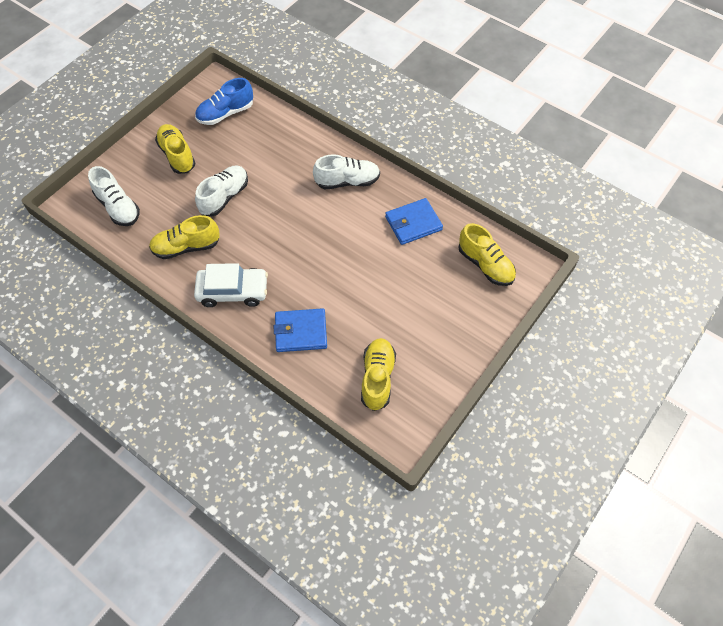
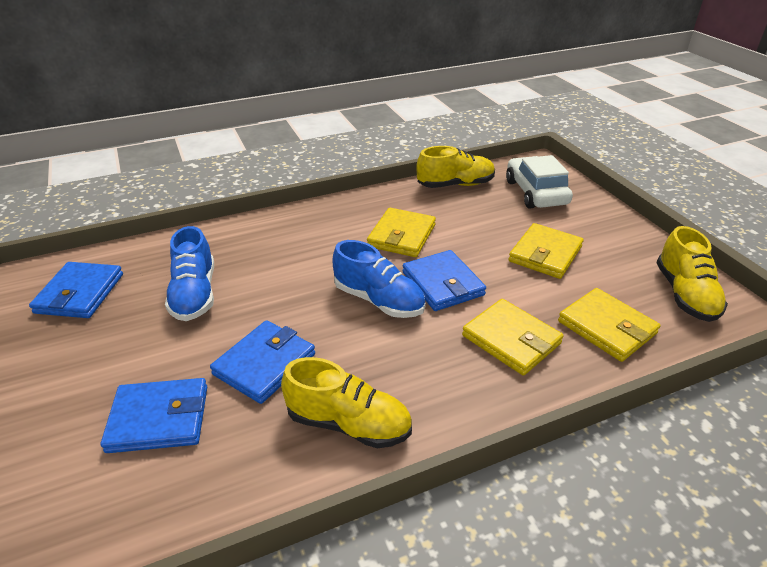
blue shoe: 1 -> 2
blue wallet: 2 -> 4
white shoe: 3 -> 0
yellow shoe: 4 -> 3
yellow wallet: 0 -> 4

